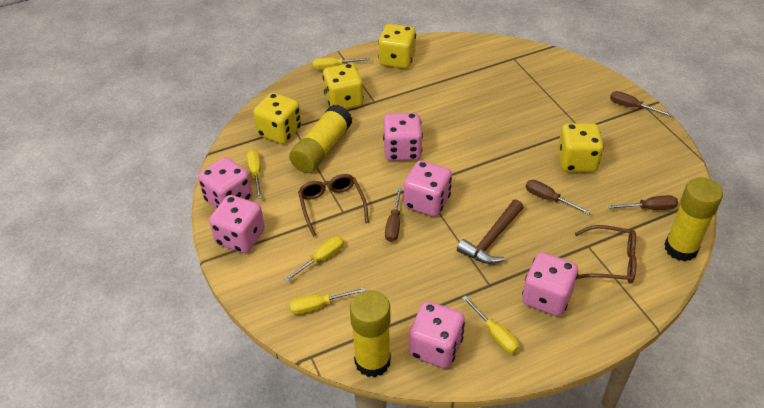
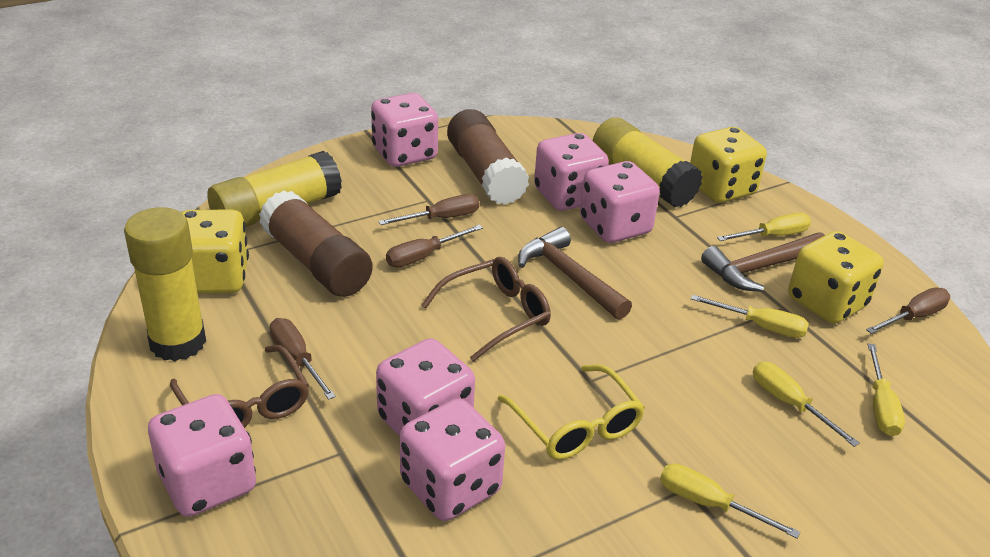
brown glue stick: 0 -> 2
brown hammer: 1 -> 2
yellow dice: 4 -> 3
yellow glasses: 0 -> 1

